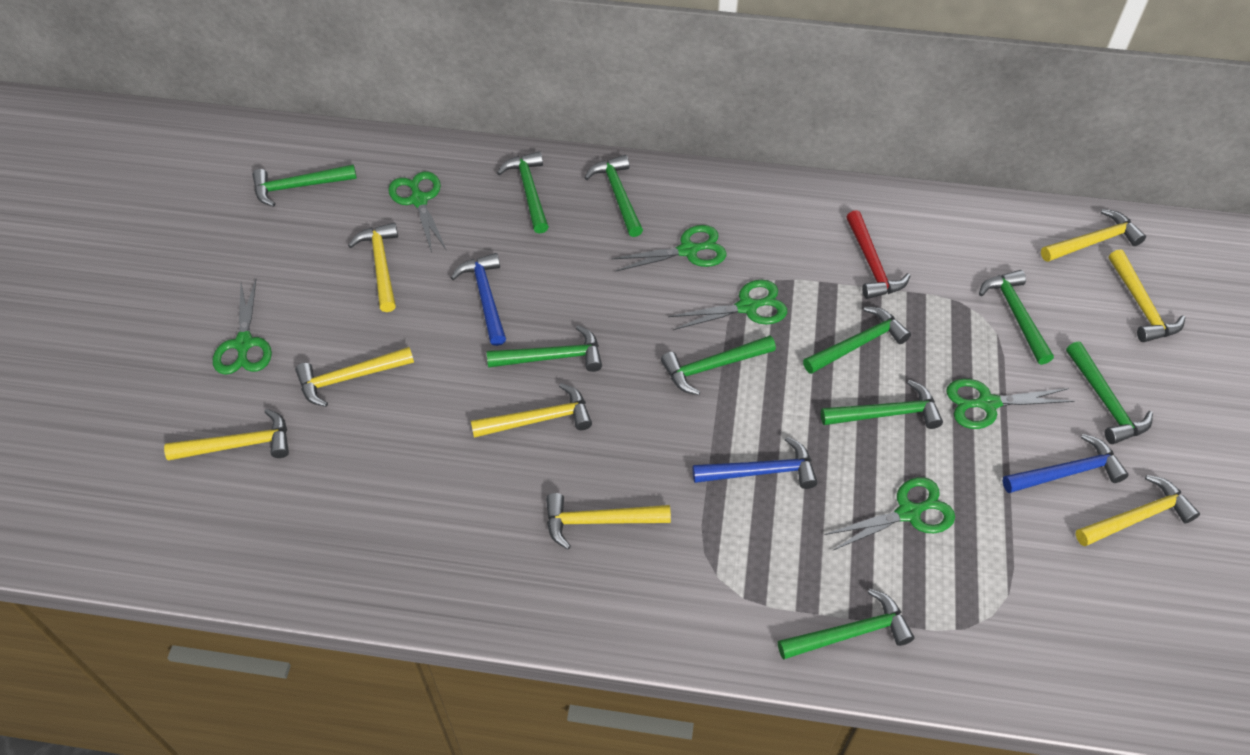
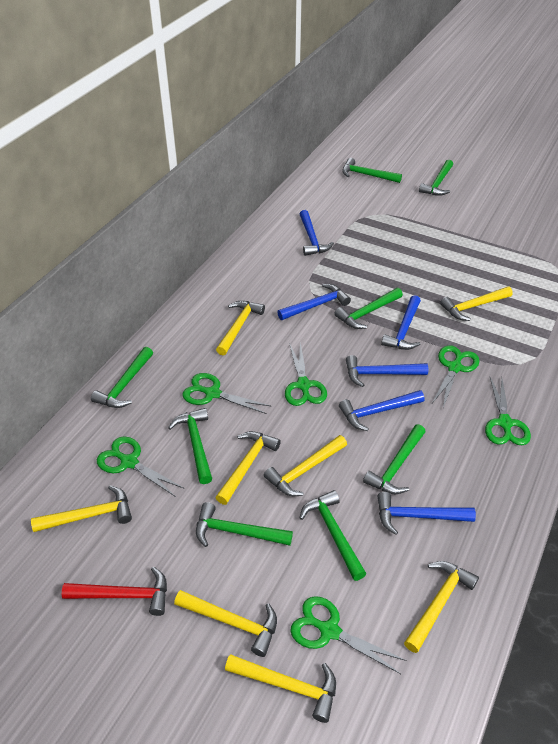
blue hammer: 3 -> 6
green hammer: 10 -> 8

